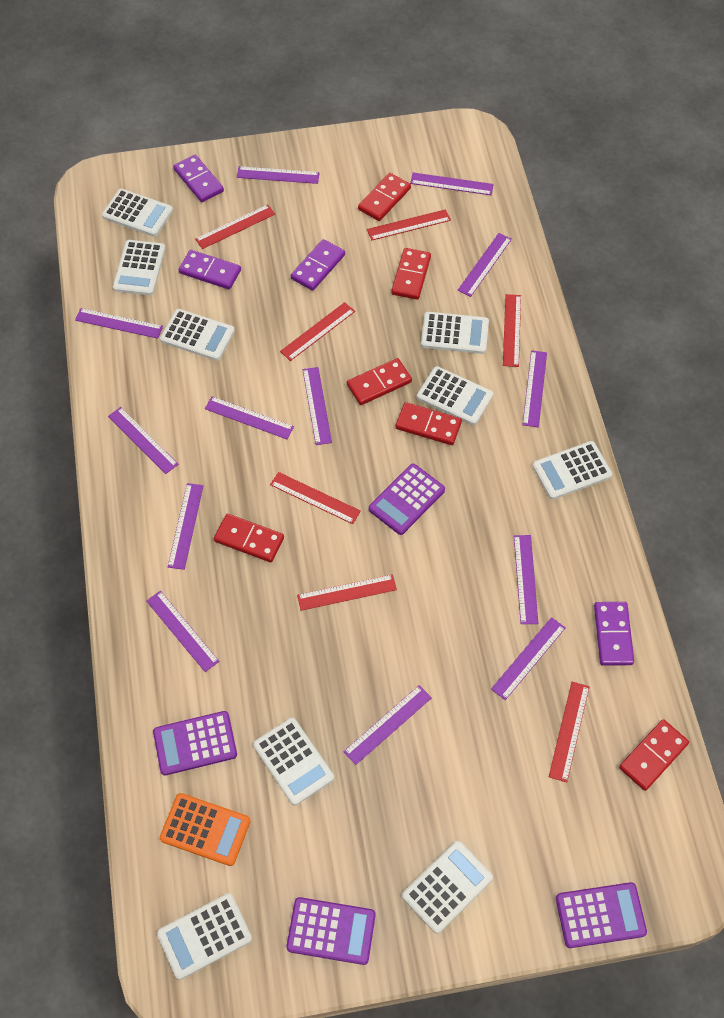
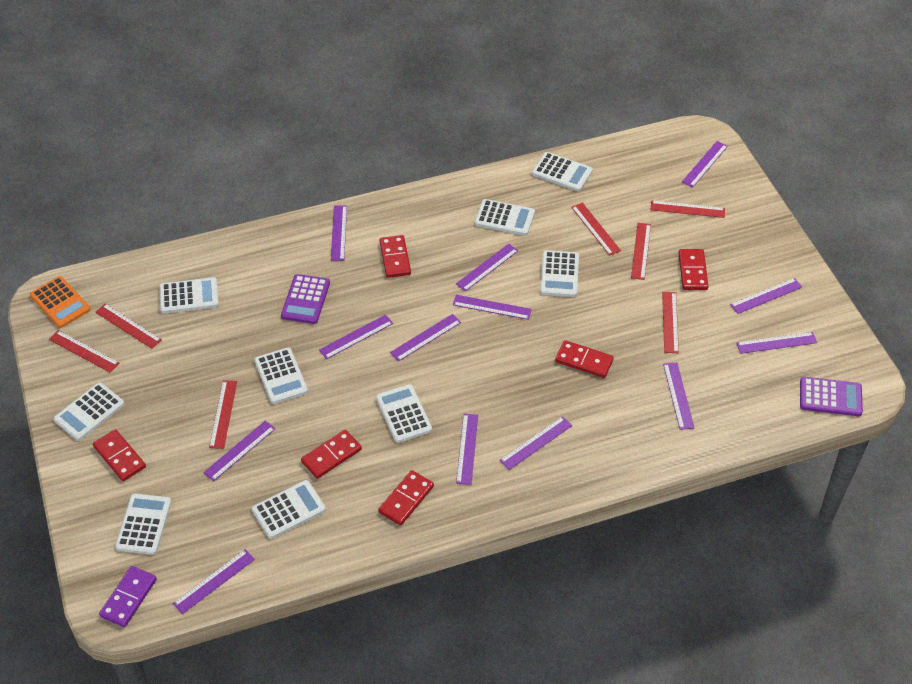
purple calculator: 4 -> 2
purple domino: 4 -> 1

